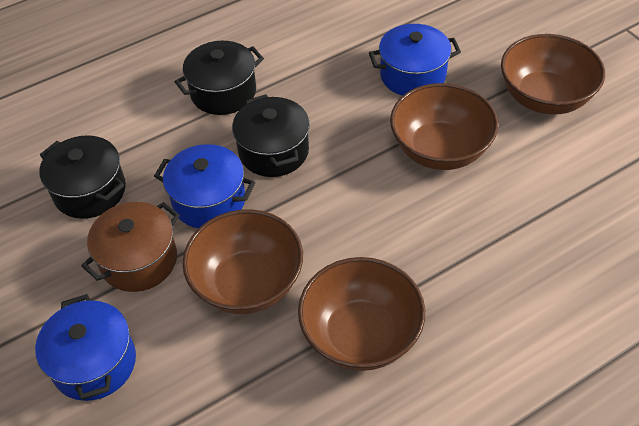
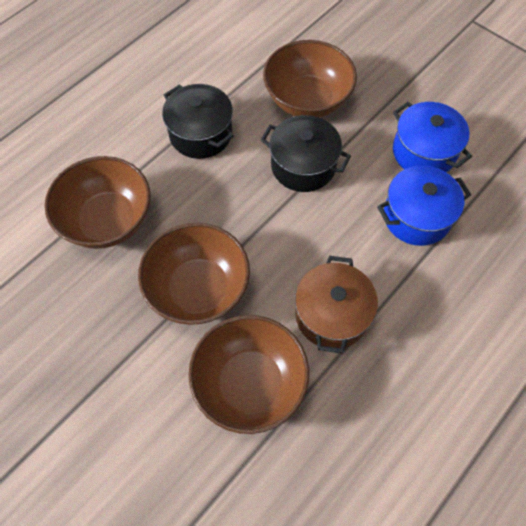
black pot: 3 -> 2
blue pot: 3 -> 2

